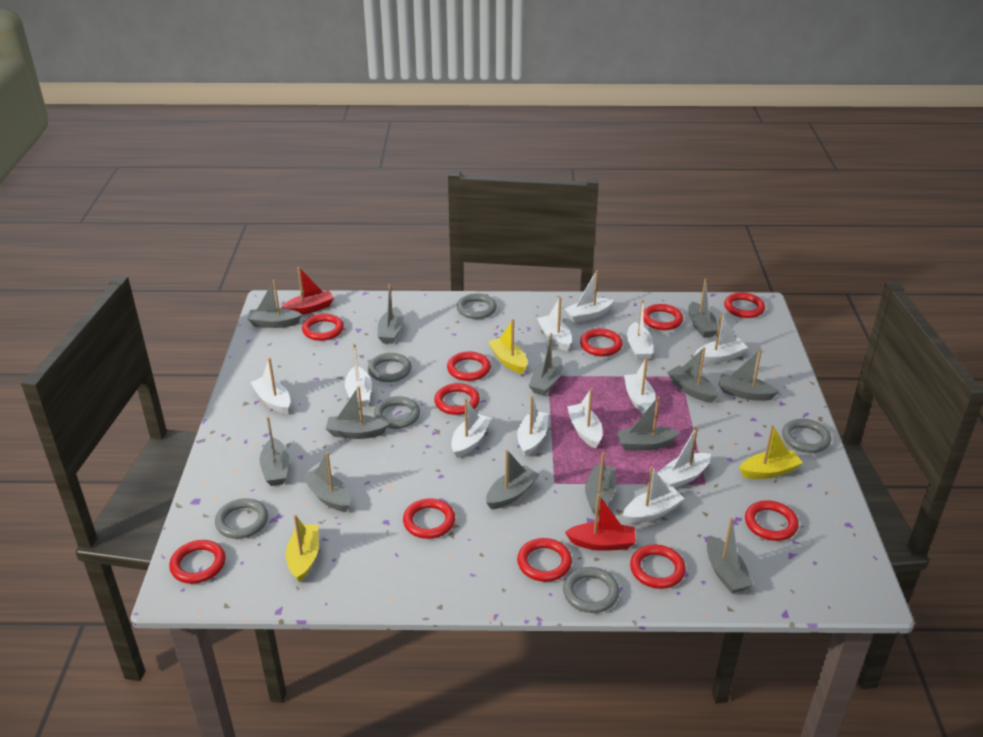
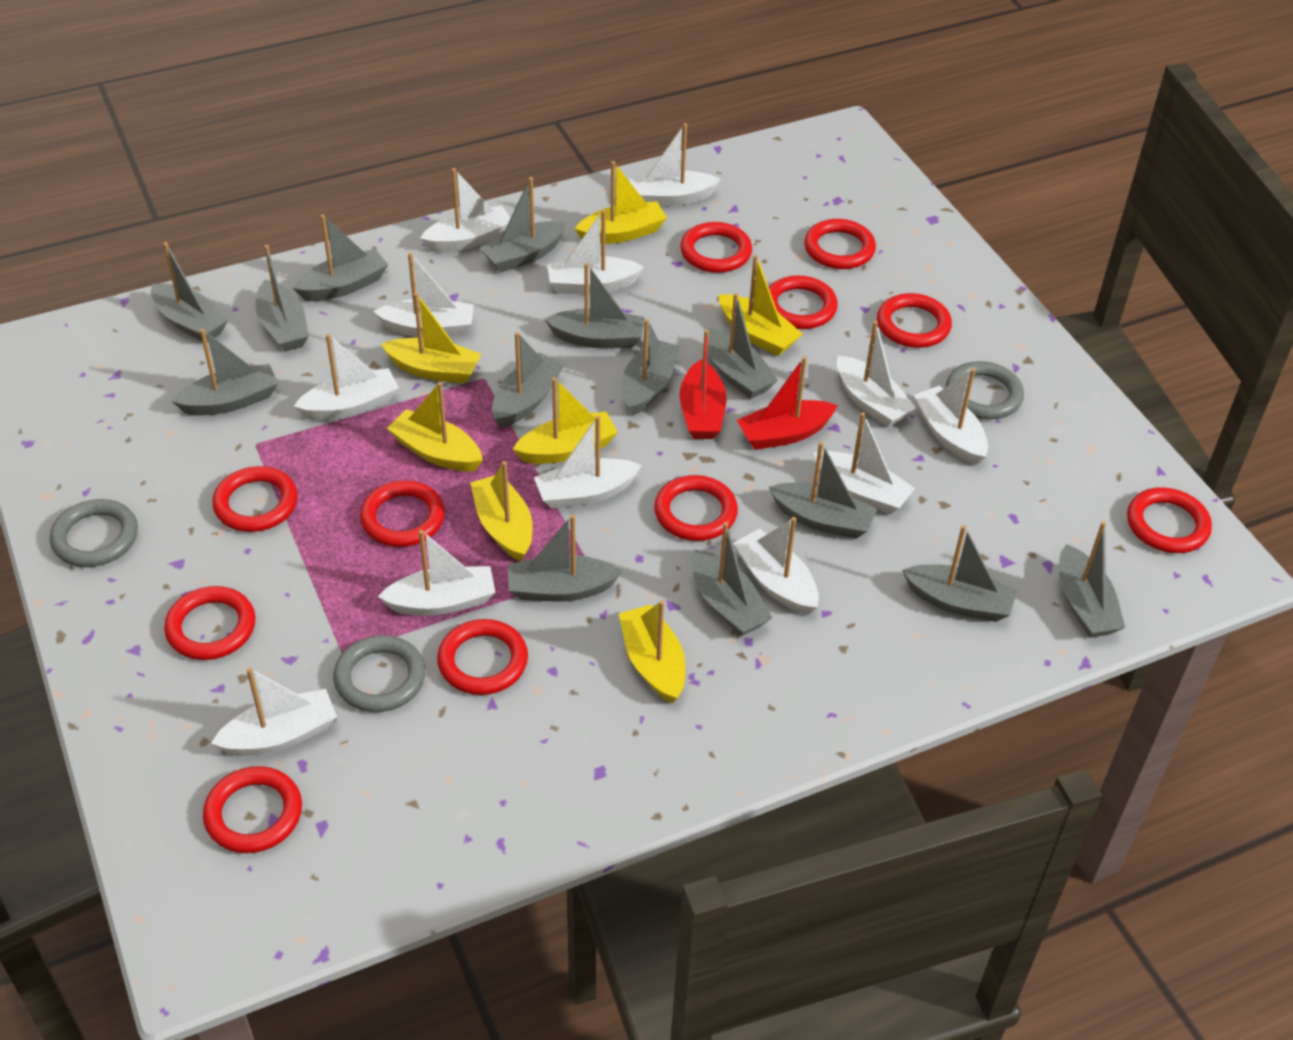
grey boat: 13 -> 14
grey ring: 6 -> 3
yellow boat: 3 -> 7

